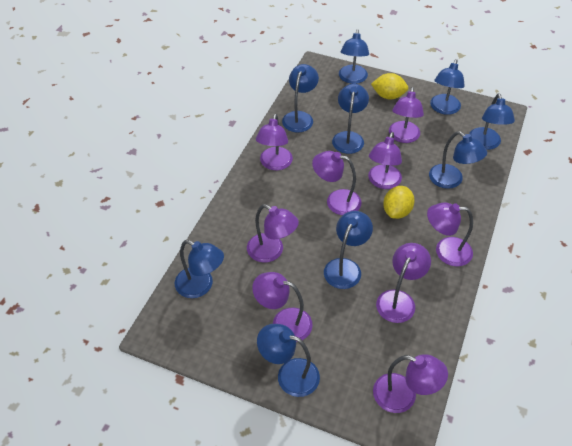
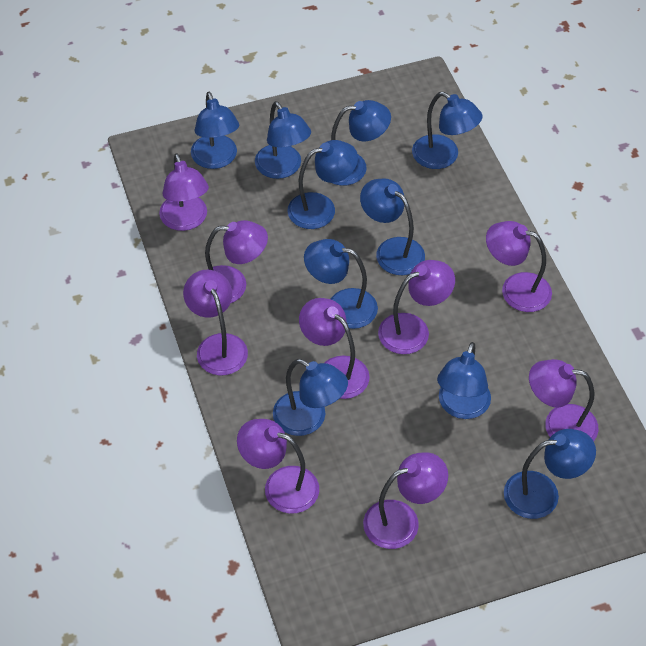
blue lamp: 9 -> 10
yellow lemon: 2 -> 0

